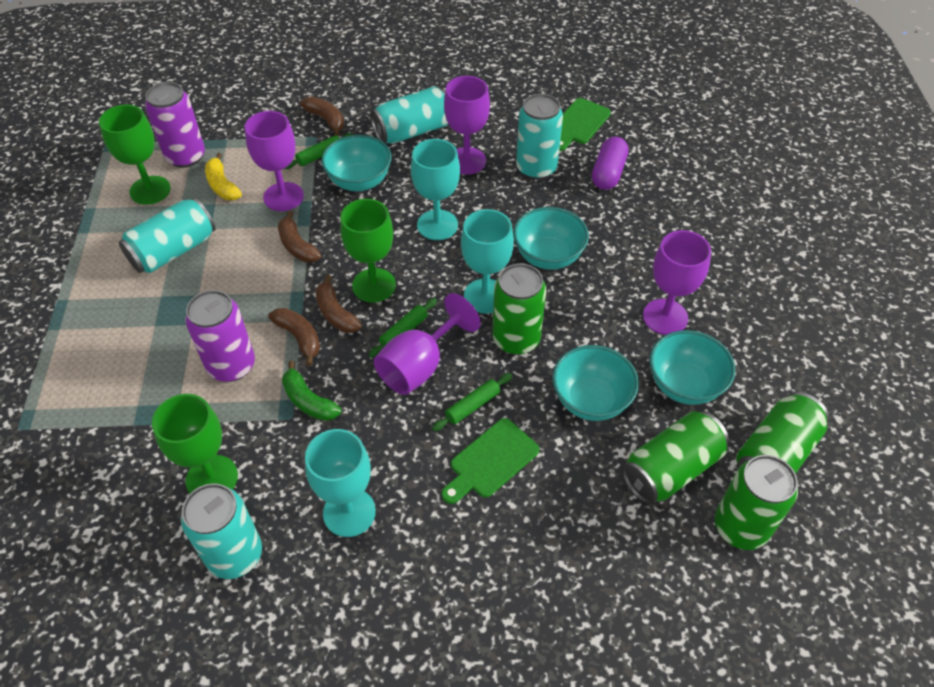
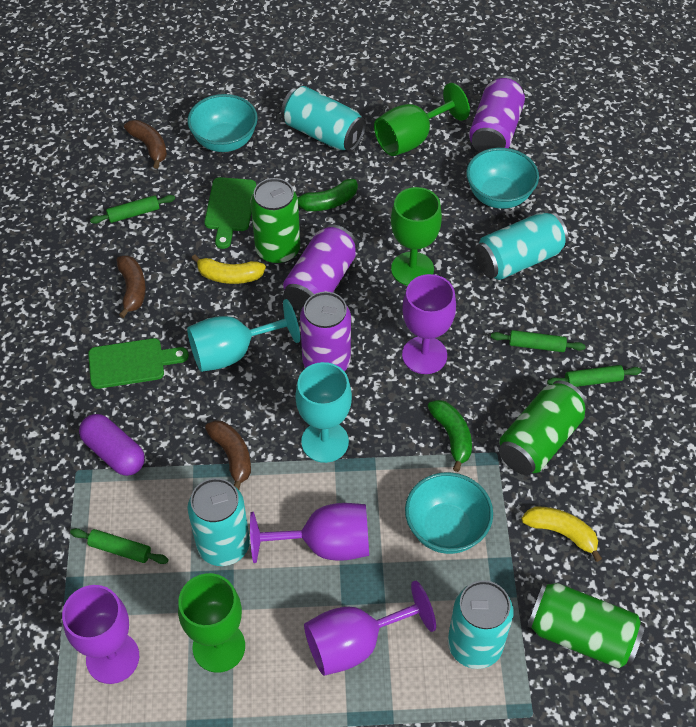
brown banana: 4 -> 3
green banana: 1 -> 2
green can: 4 -> 3
green rolling pin: 3 -> 4
purple can: 2 -> 3
turquoise bowl: 4 -> 3
turquoise goblet: 3 -> 2
yellow banana: 1 -> 2

